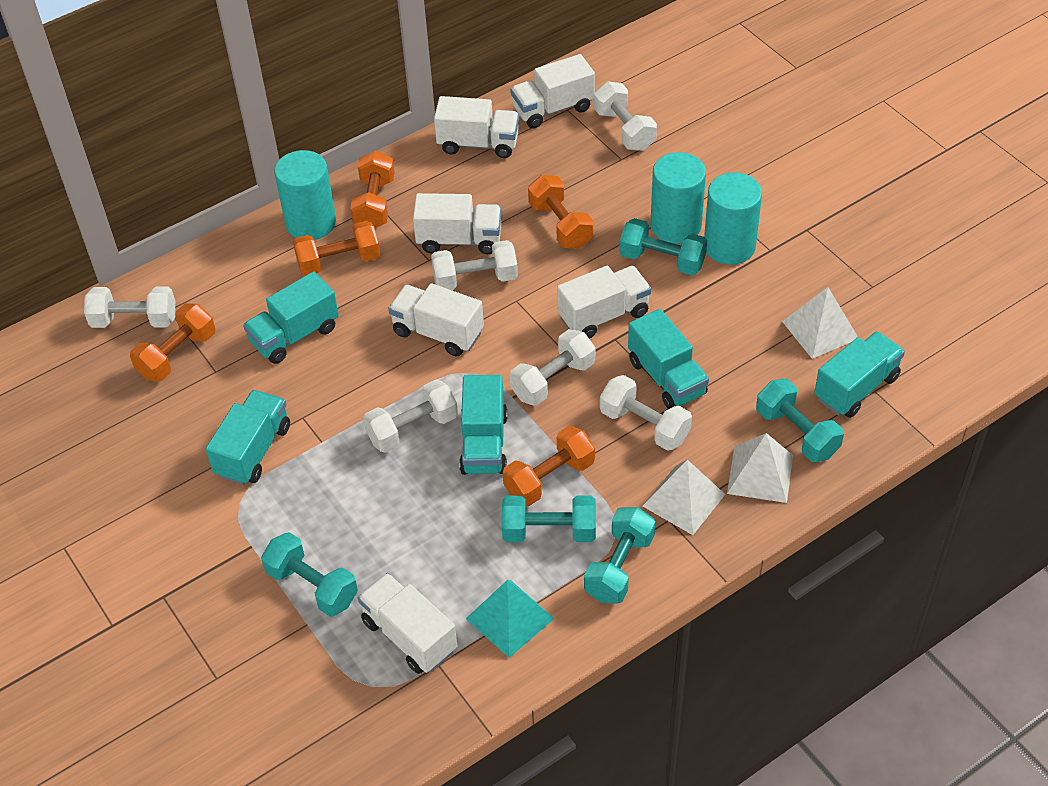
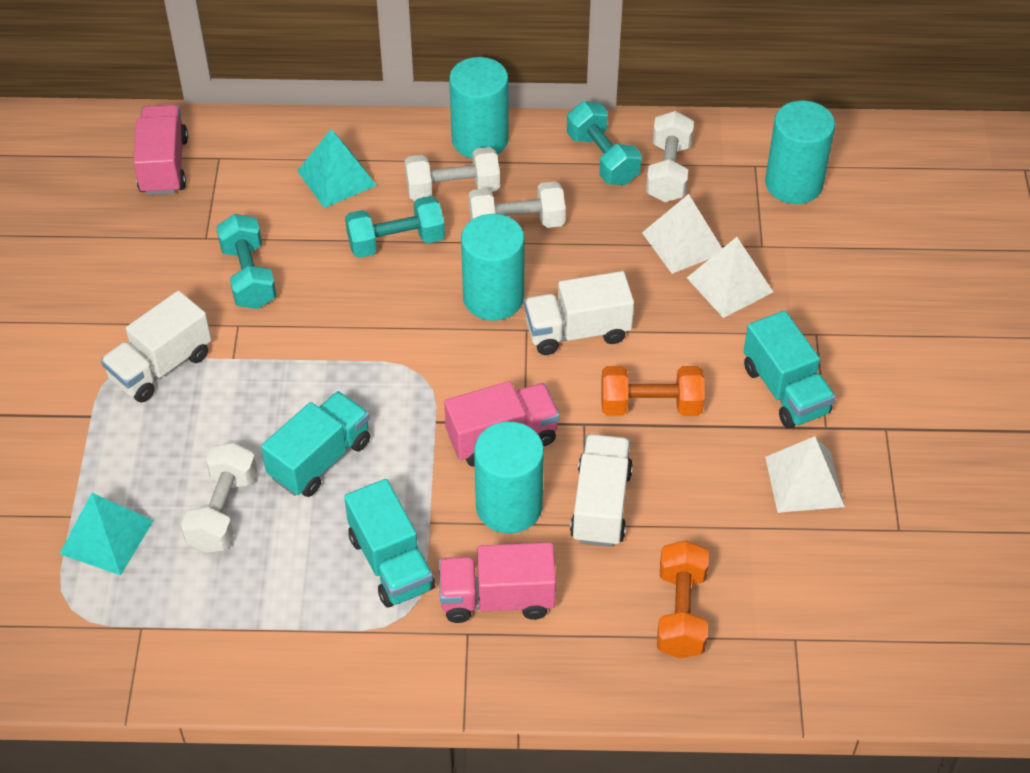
orange dumbbell: 5 -> 2
pink truck: 0 -> 3
turquoise cylinder: 3 -> 4
turquoise dumbbell: 5 -> 3
turquoise pyramid: 1 -> 2
turquoise truck: 5 -> 3
white dumbbell: 6 -> 4
white truck: 6 -> 3

